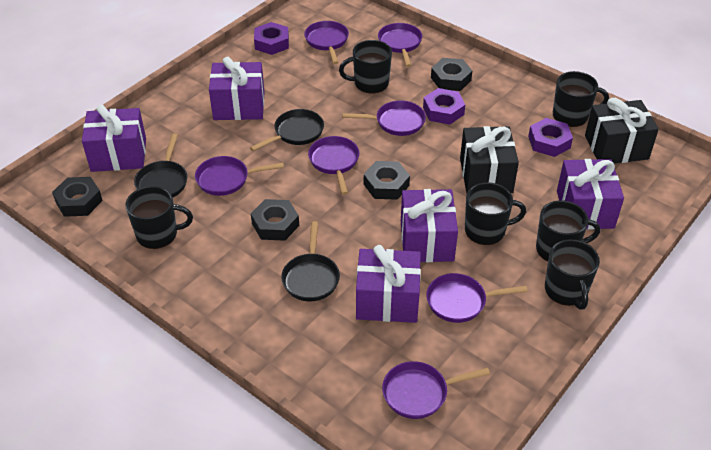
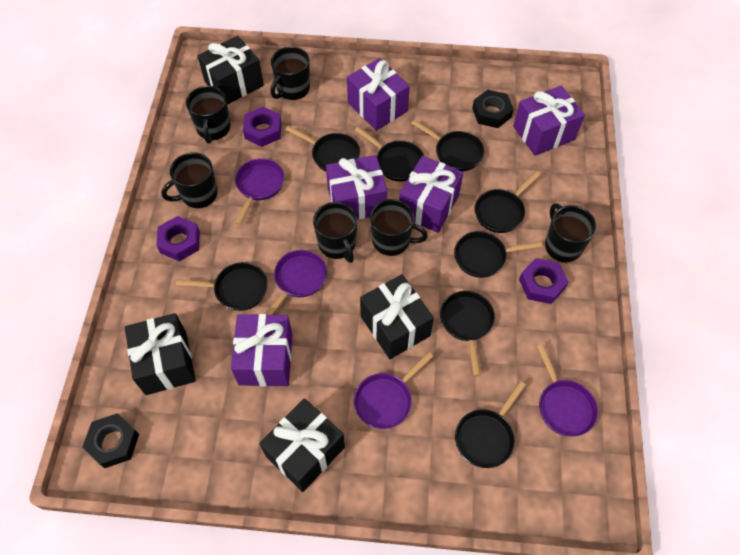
black gift: 2 -> 4
black nut: 4 -> 2
black pan: 3 -> 8
purple pan: 7 -> 4

